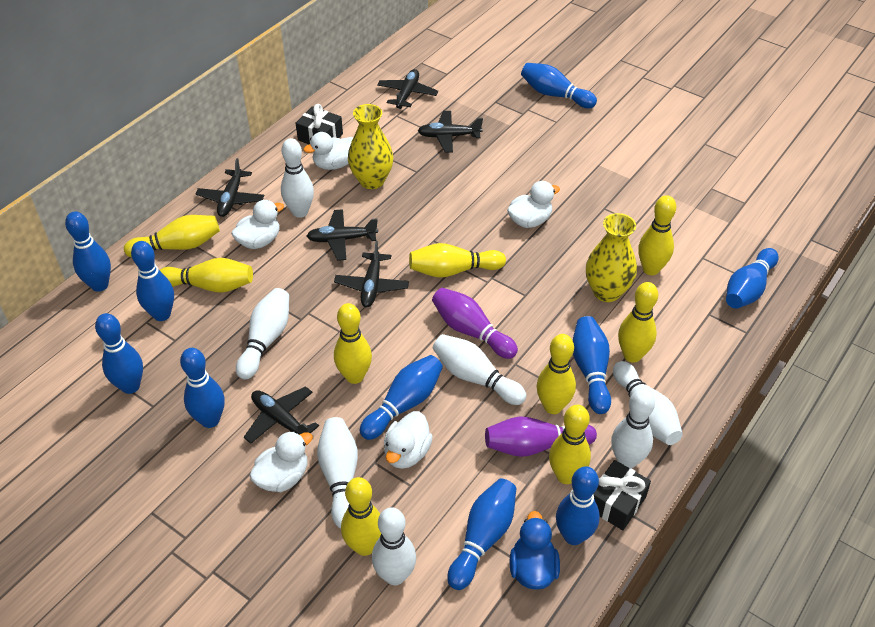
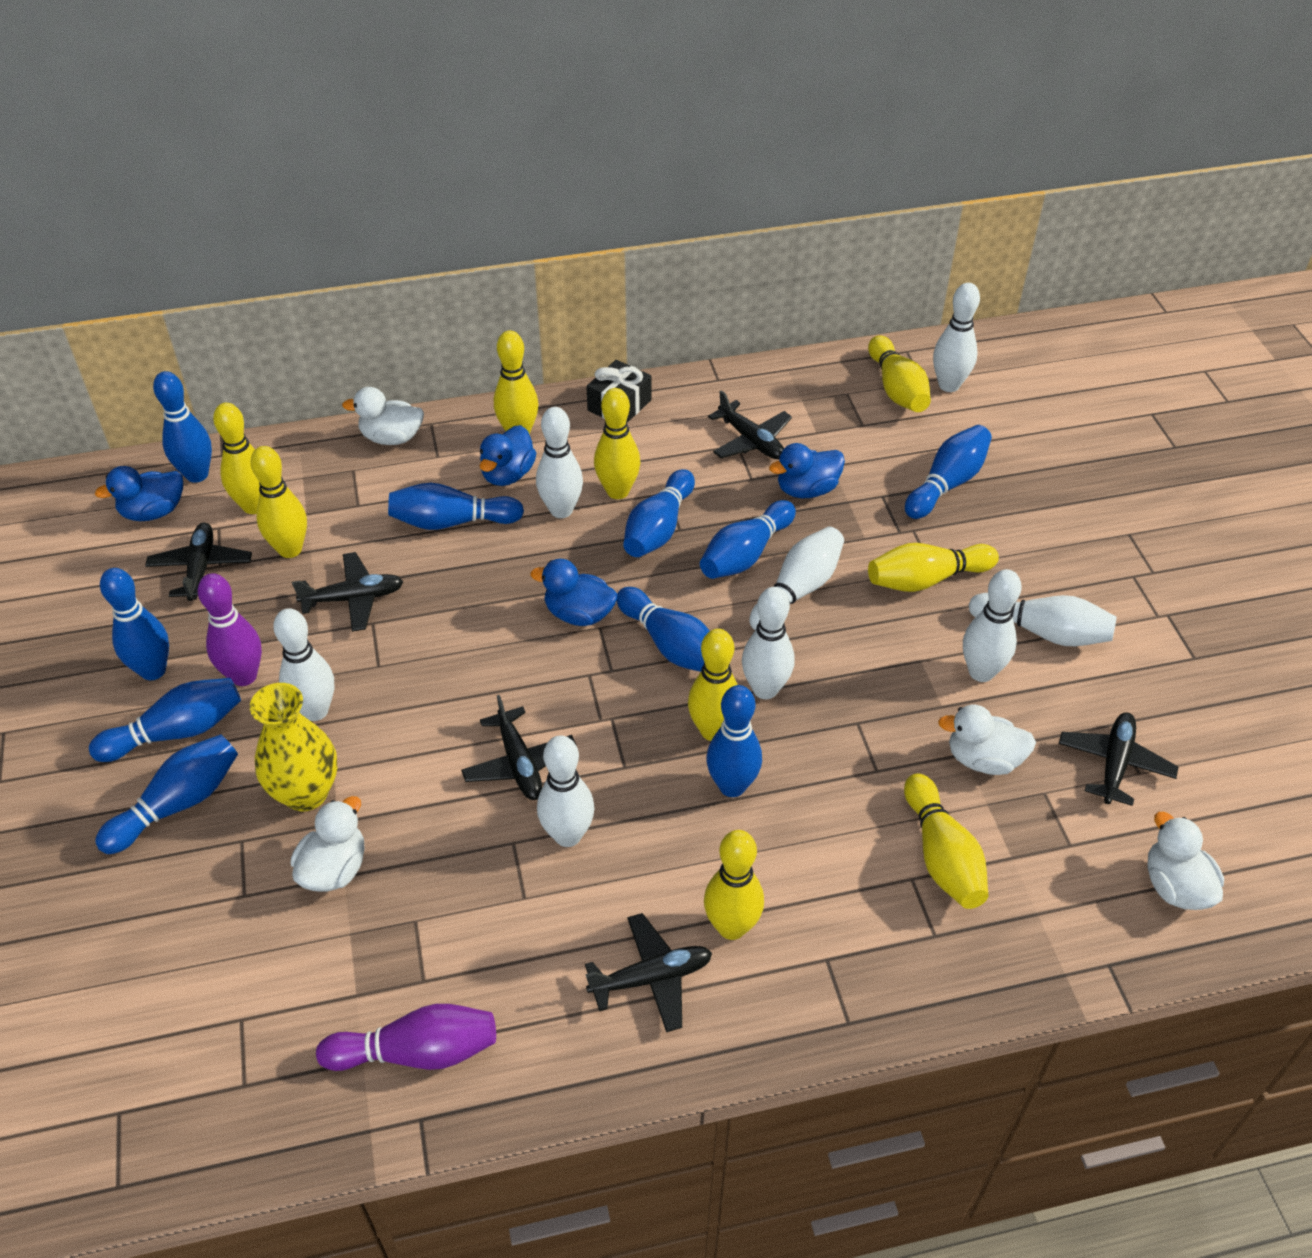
black gift: 2 -> 1
blue duck: 1 -> 4
white bowling pin: 7 -> 8
white duck: 5 -> 4
yellow vase: 2 -> 1

